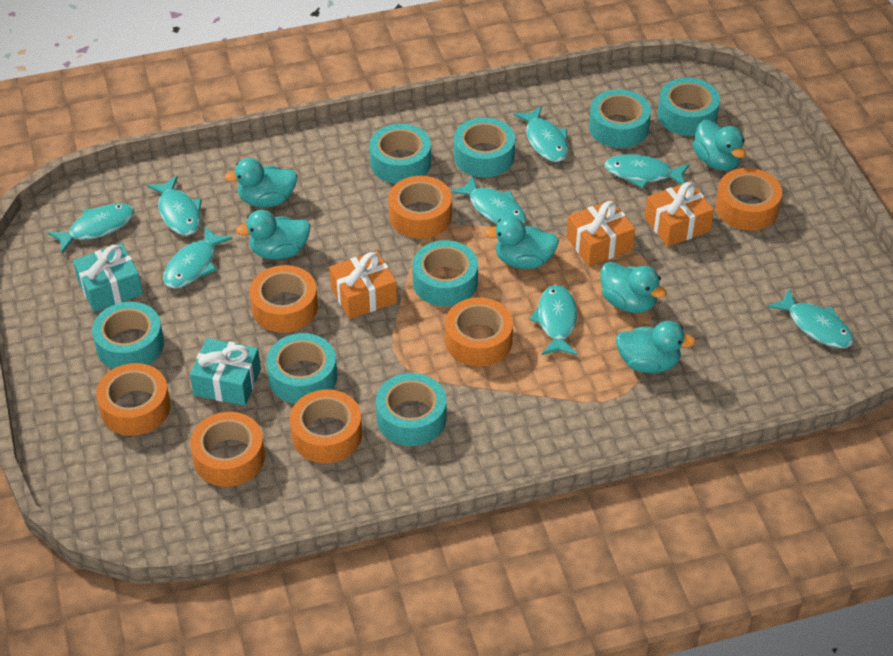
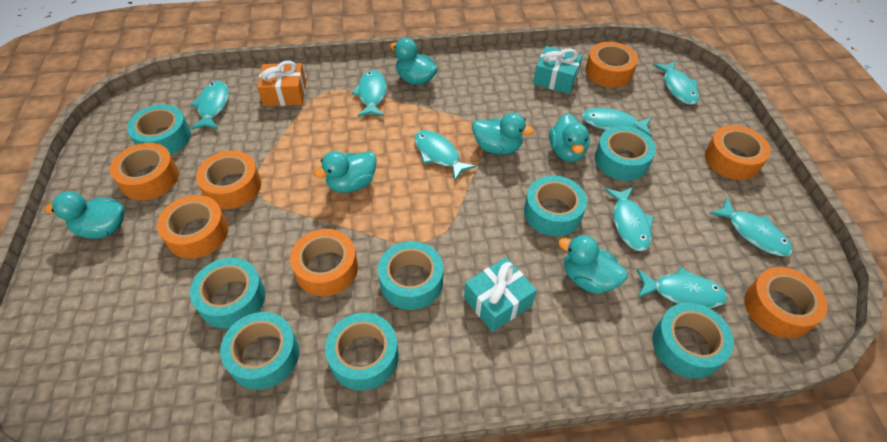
orange gift: 3 -> 1

